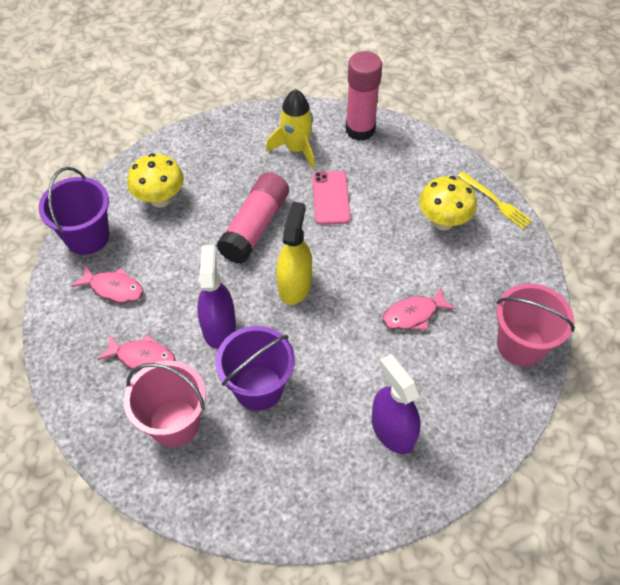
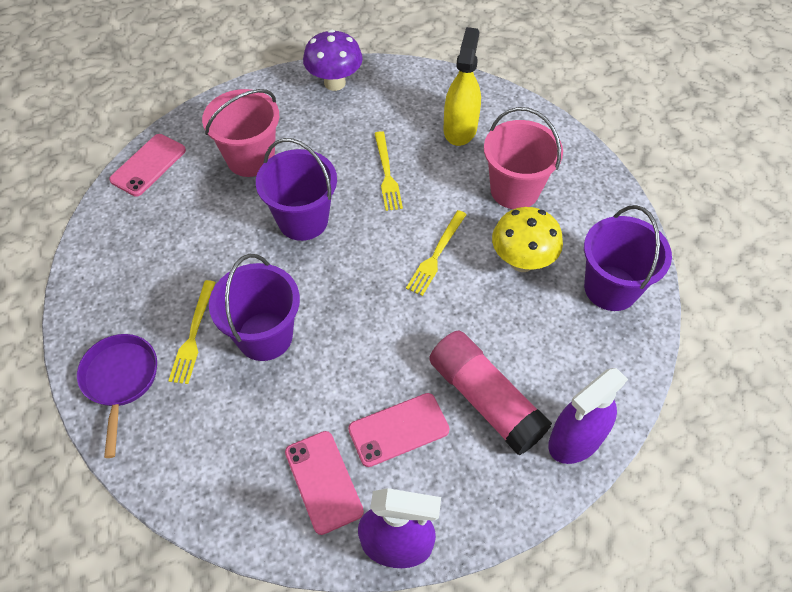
pink fish: 3 -> 0
pink glue stick: 2 -> 1
pink phone: 1 -> 3
purple bucket: 2 -> 3
purple mushroom: 0 -> 1
purple pan: 0 -> 1
yellow fork: 1 -> 3
yellow mushroom: 2 -> 1
yellow rocket: 1 -> 0

